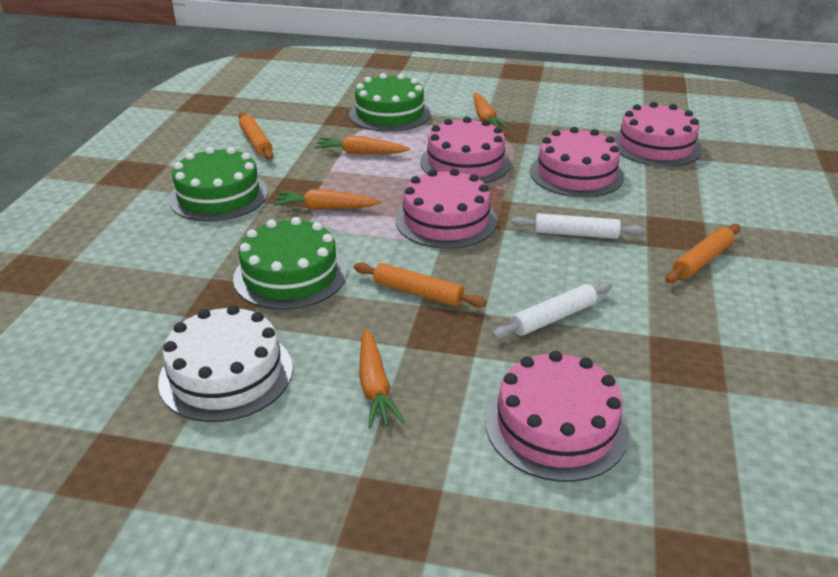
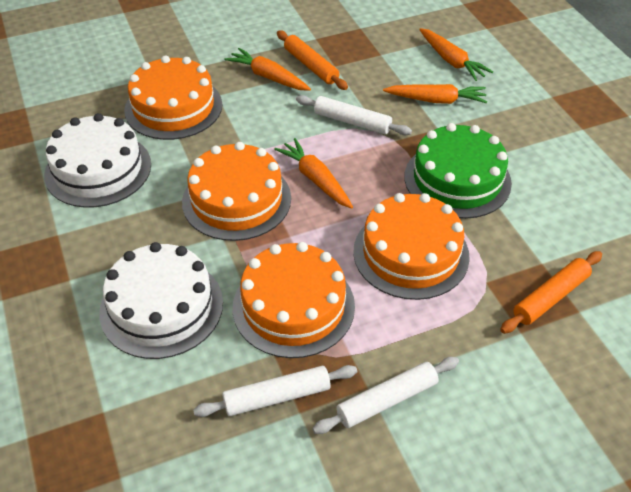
green cake: 3 -> 1
orange cake: 0 -> 4
orange rolling pin: 3 -> 2
pink cake: 5 -> 0
white cake: 1 -> 2
white rolling pin: 2 -> 3

